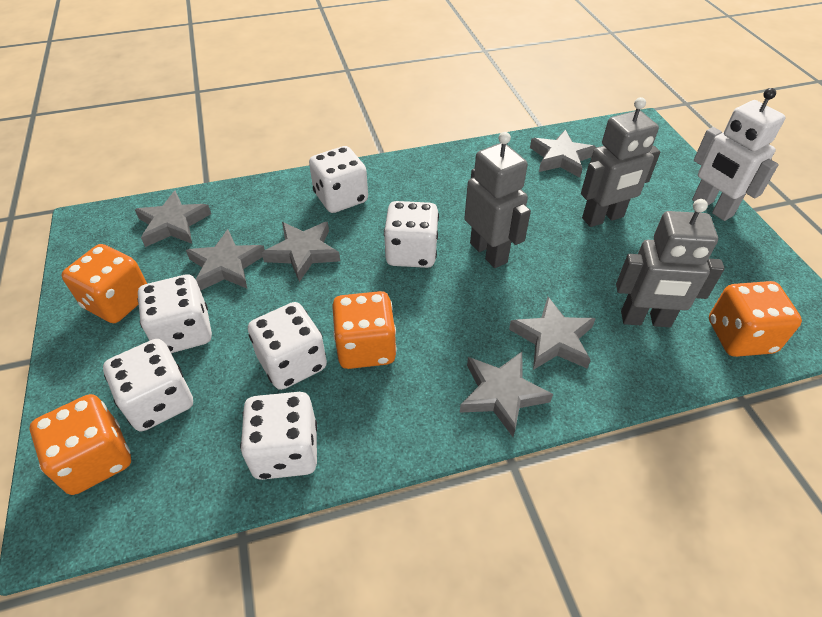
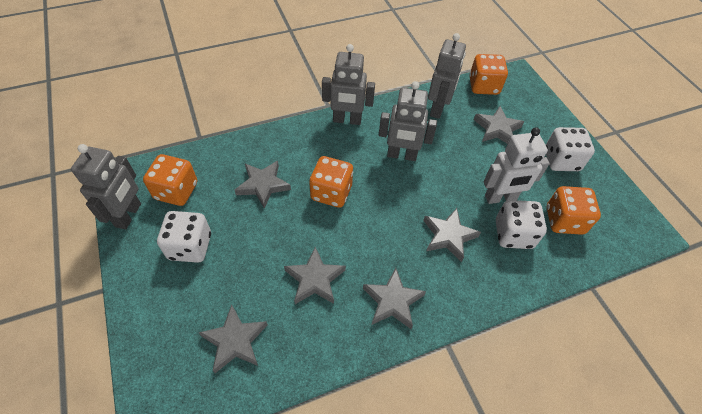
grey robot: 3 -> 4
white dice: 6 -> 3

